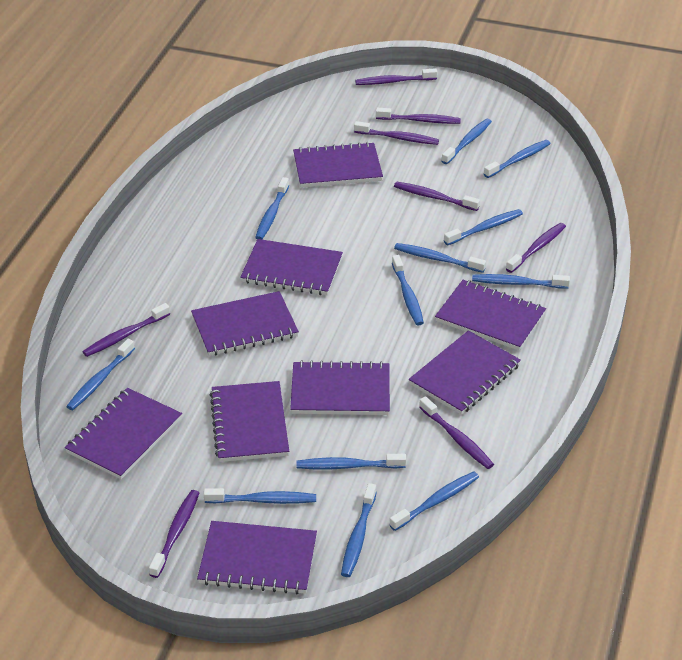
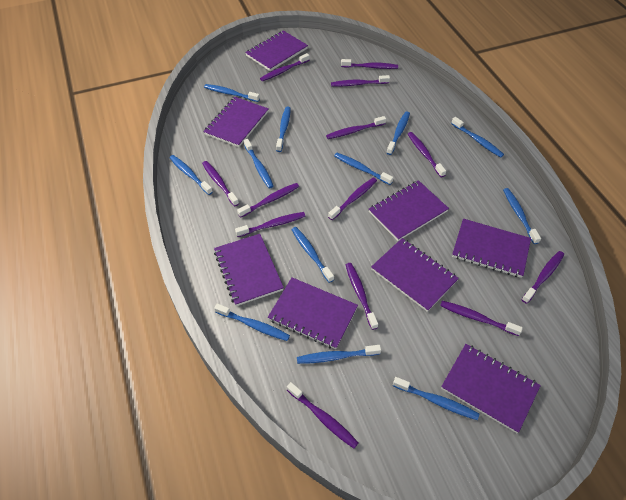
purple notebook: 9 -> 8
purple toothbrush: 8 -> 13

